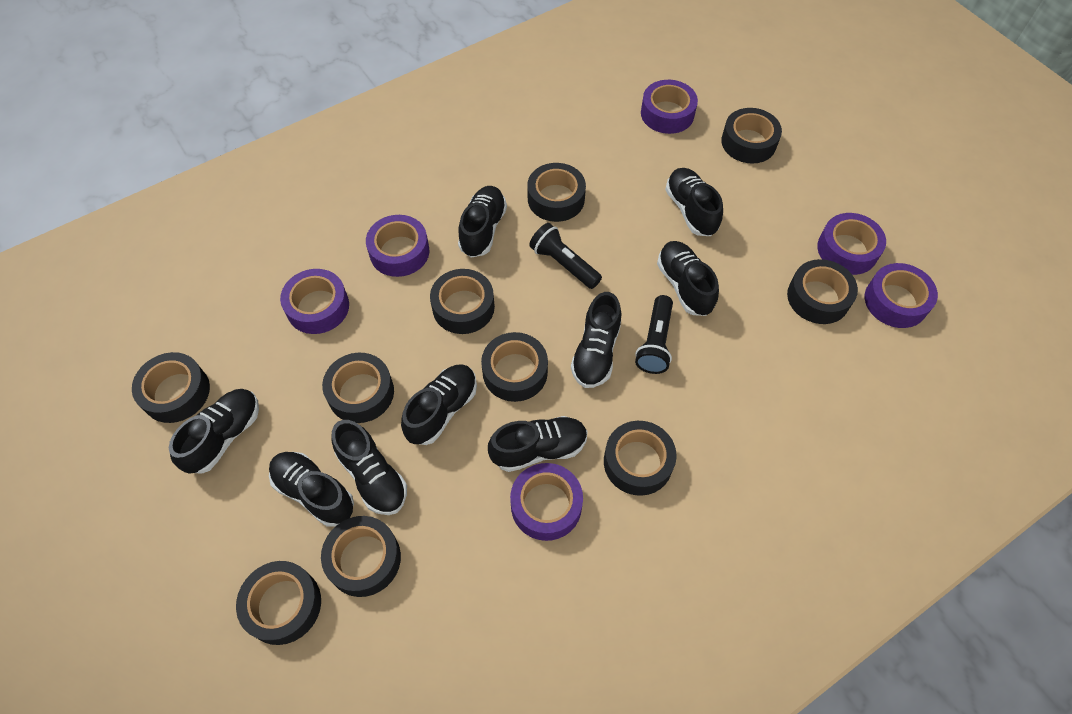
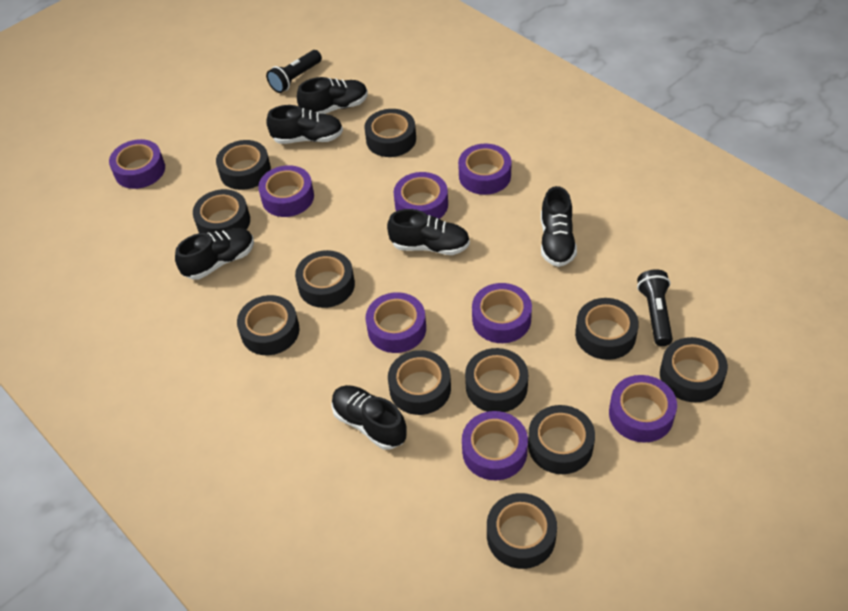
black shoe: 9 -> 6
black tape: 10 -> 11
purple tape: 6 -> 8

